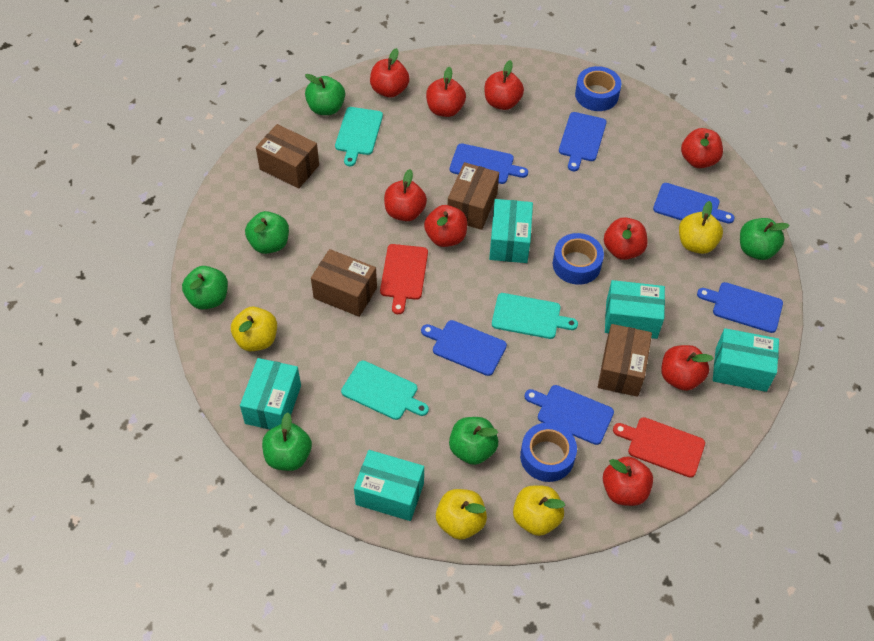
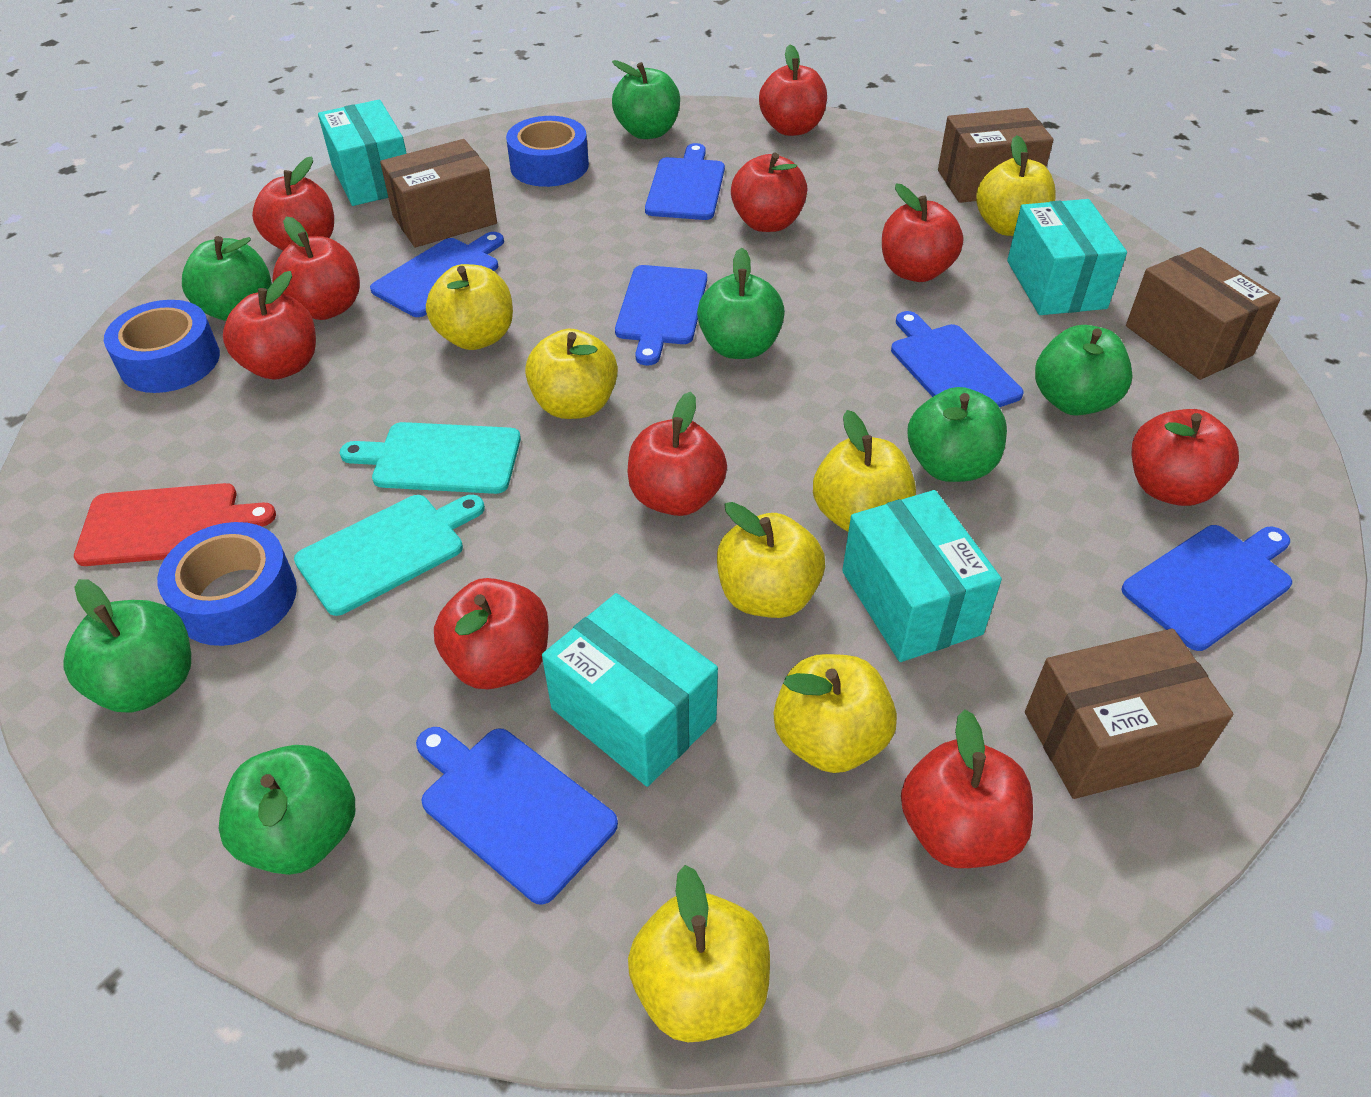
green apple: 6 -> 7
red apple: 9 -> 10
red cutting board: 2 -> 1
turquoise box: 5 -> 4
turquoise cutting board: 3 -> 2
yellow apple: 4 -> 7

